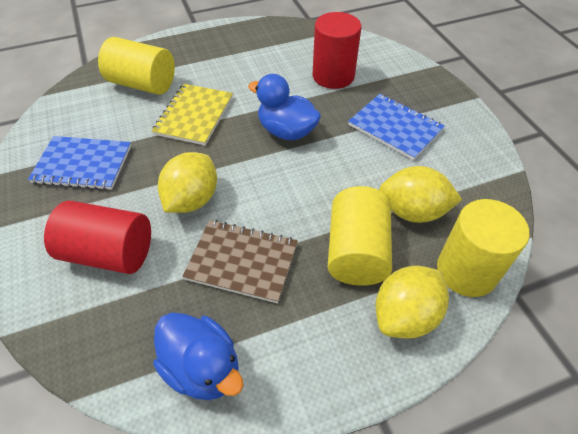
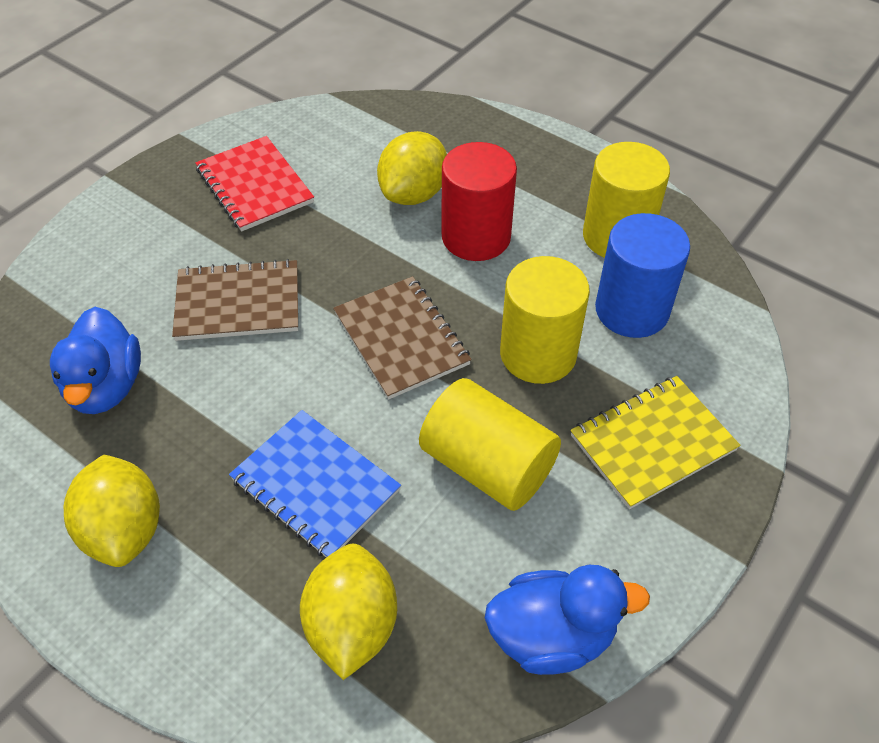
blue cylinder: 0 -> 1
blue notebook: 2 -> 1
brown notebook: 1 -> 2
red cylinder: 2 -> 1
red notebook: 0 -> 1

